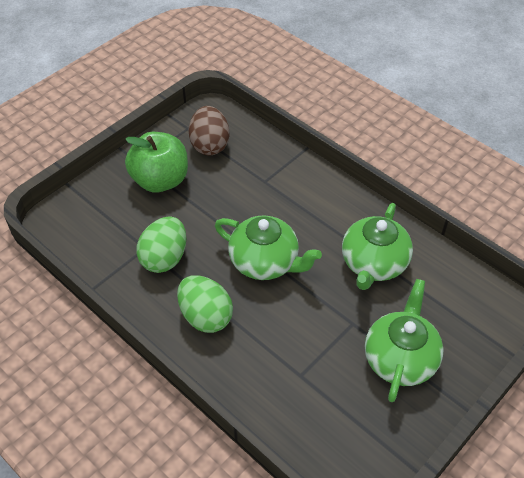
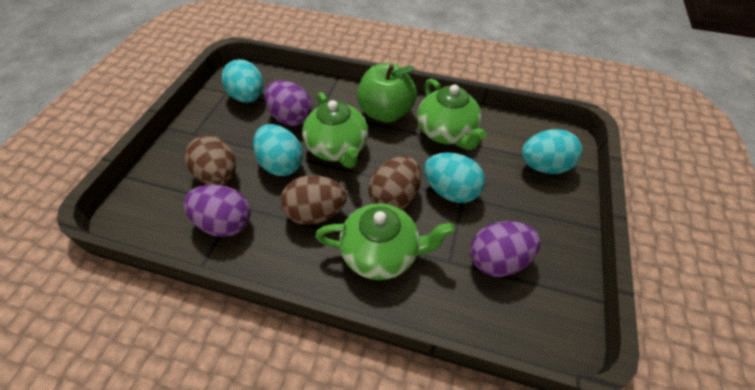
brown egg: 1 -> 3
green egg: 2 -> 0
purple egg: 0 -> 3
turquoise egg: 0 -> 4

